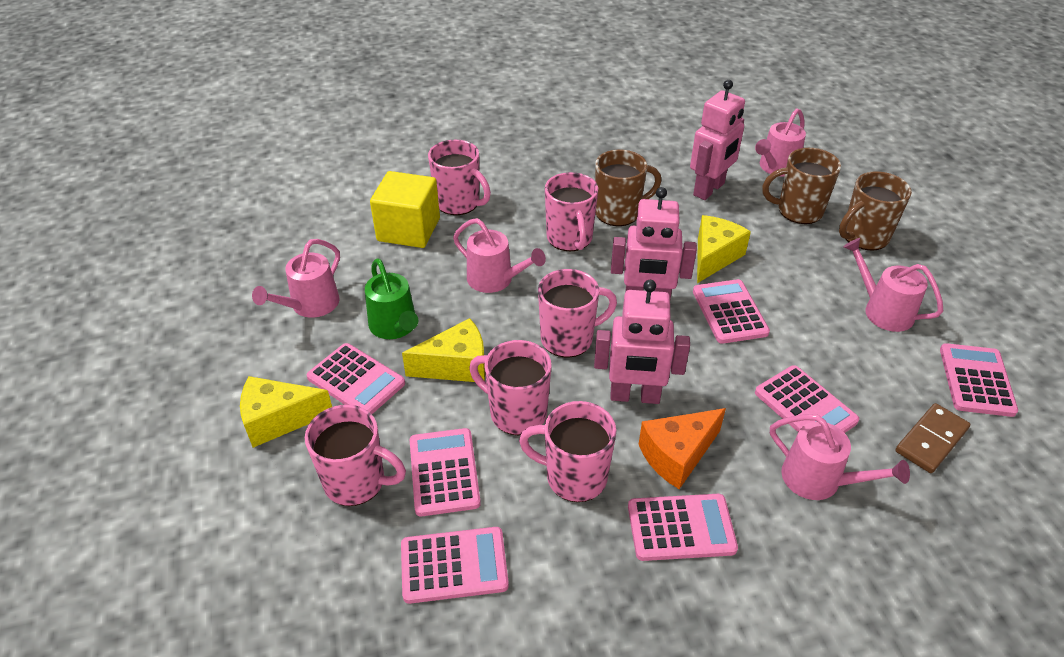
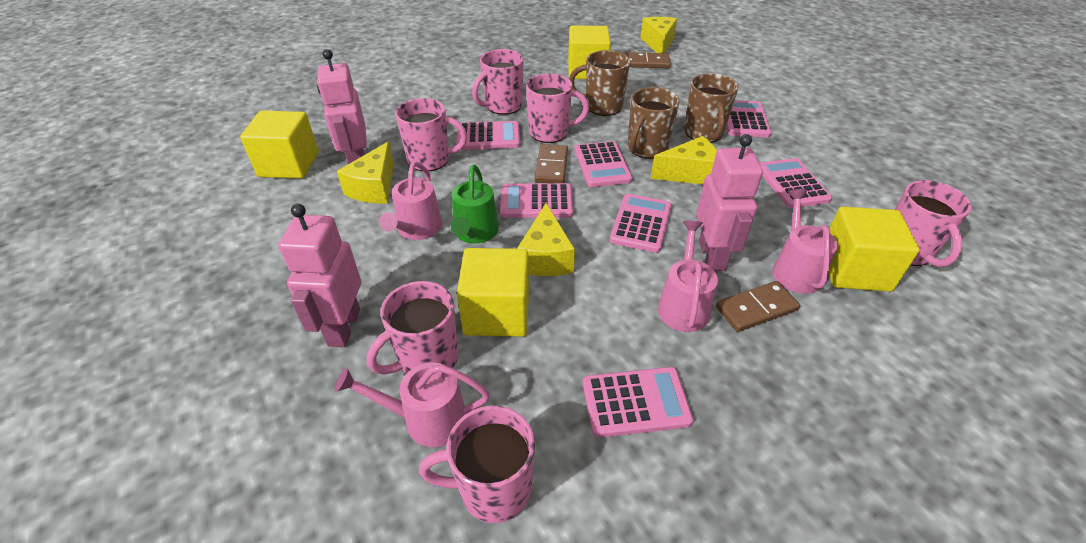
brown domino: 1 -> 3
orange cheese: 1 -> 0
pink watering can: 5 -> 4
yellow cheese: 3 -> 4
yellow cube: 1 -> 4

